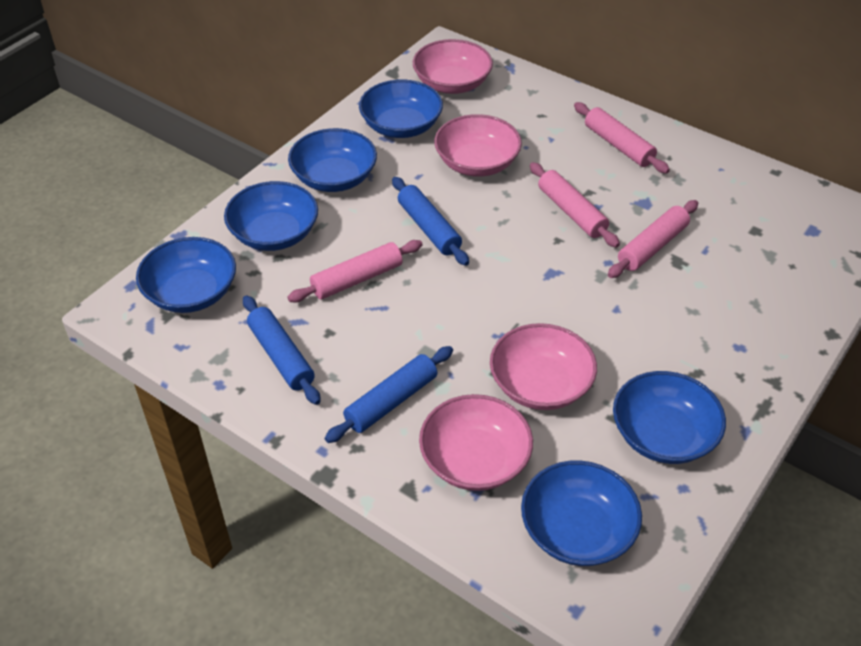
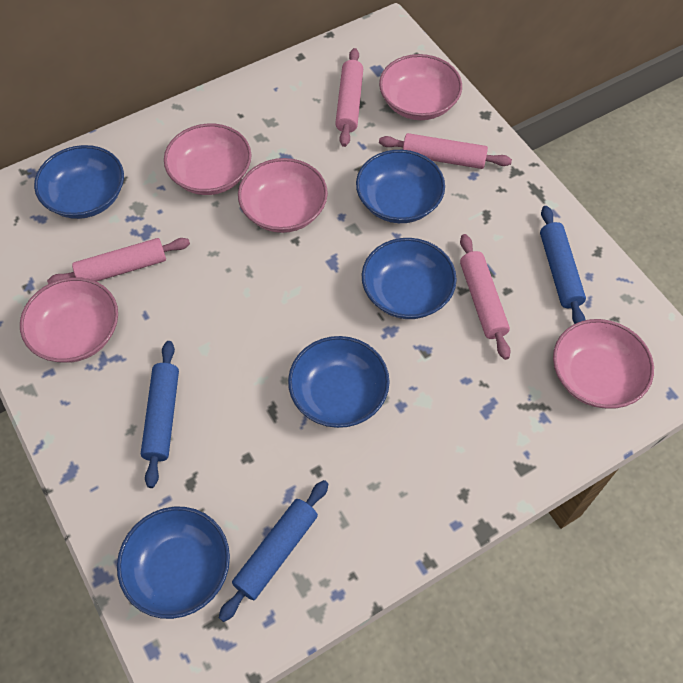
blue bowl: 6 -> 5
pink bowl: 4 -> 5

